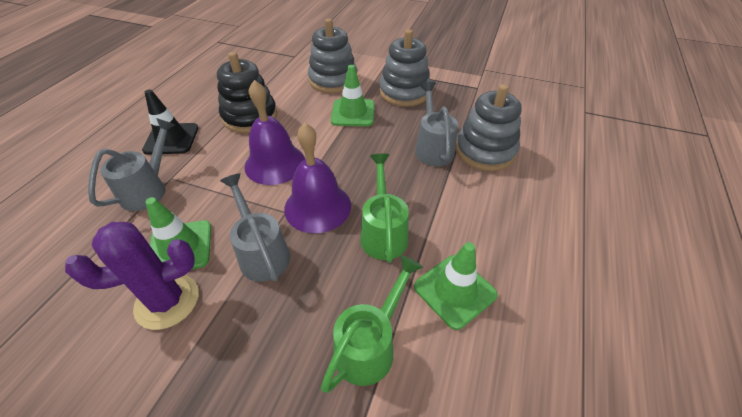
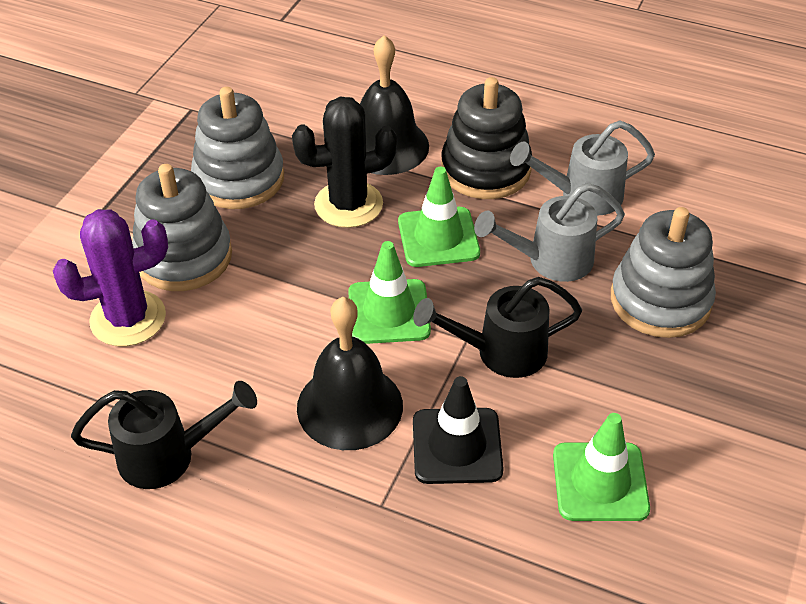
black bell: 0 -> 2
black cactus: 0 -> 1
black watering can: 0 -> 2
green watering can: 2 -> 0
grey watering can: 3 -> 2
purple bell: 2 -> 0

